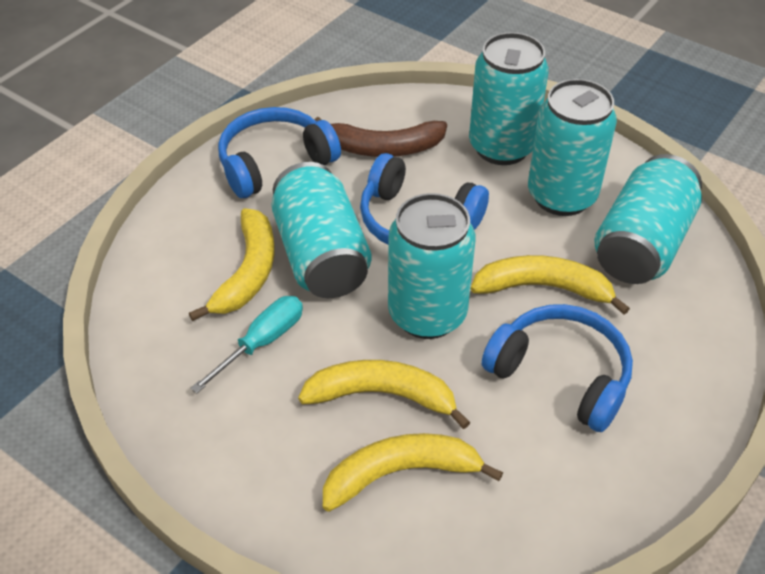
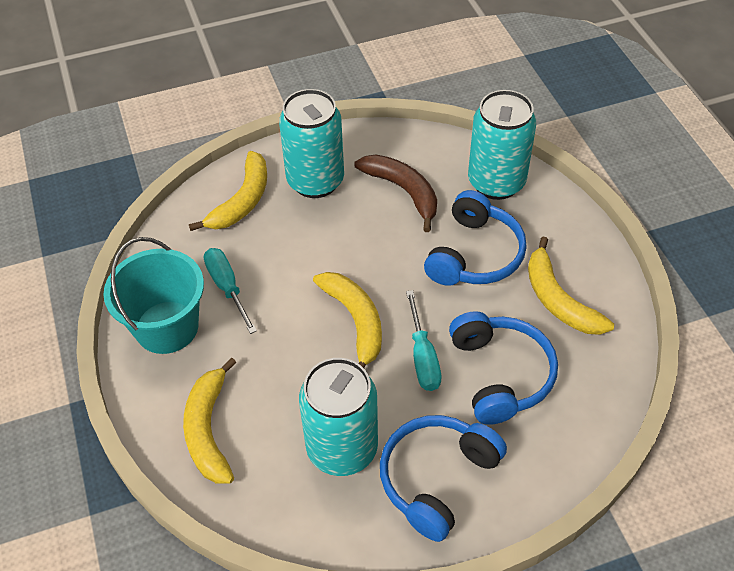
turquoise bucket: 0 -> 1
turquoise can: 5 -> 3
turquoise screwdriver: 1 -> 2

